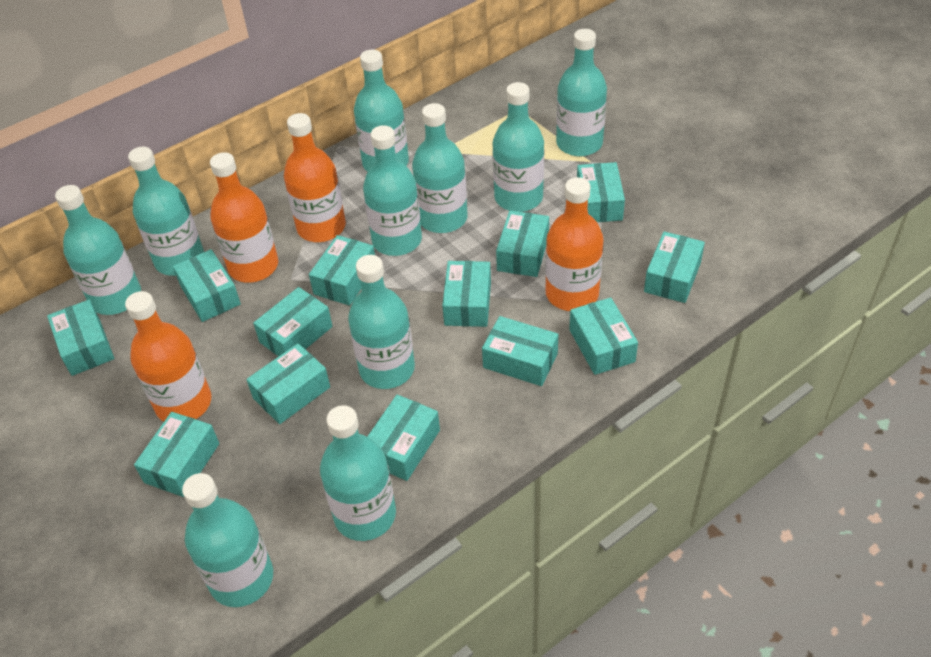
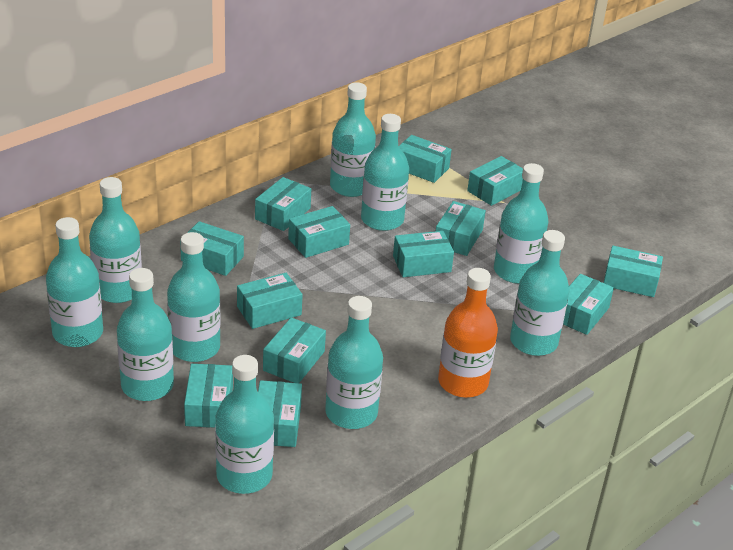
orange bottle: 4 -> 1

